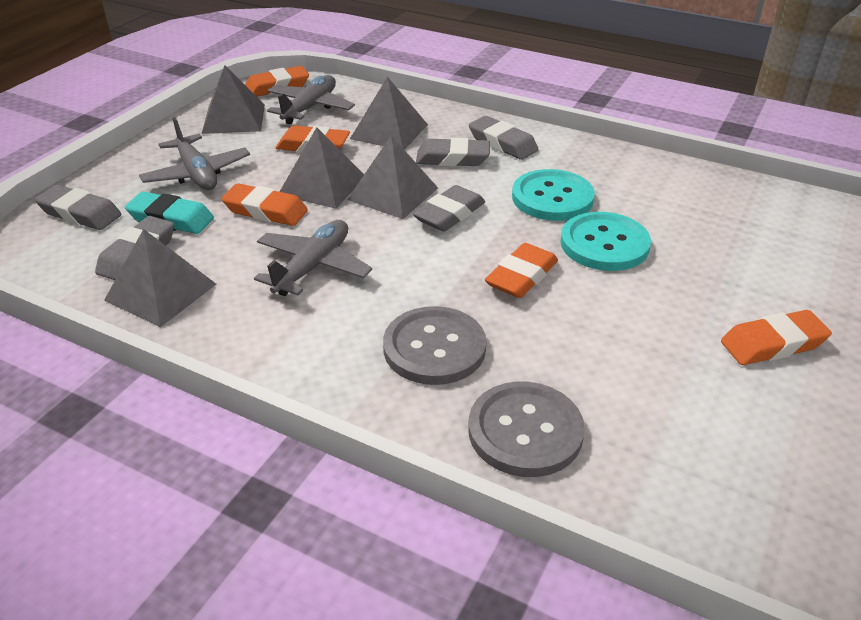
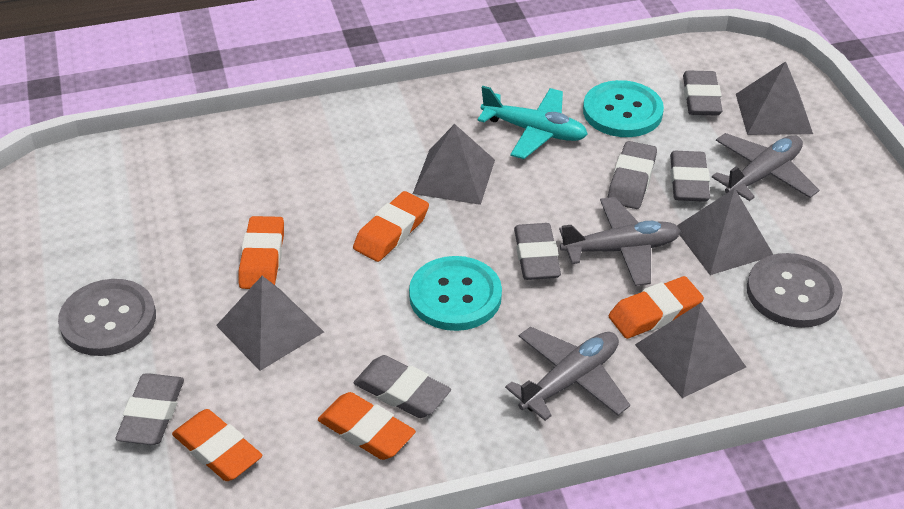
grey eraser: 5 -> 6
turquoise eraser: 1 -> 0
turquoise plane: 0 -> 1

